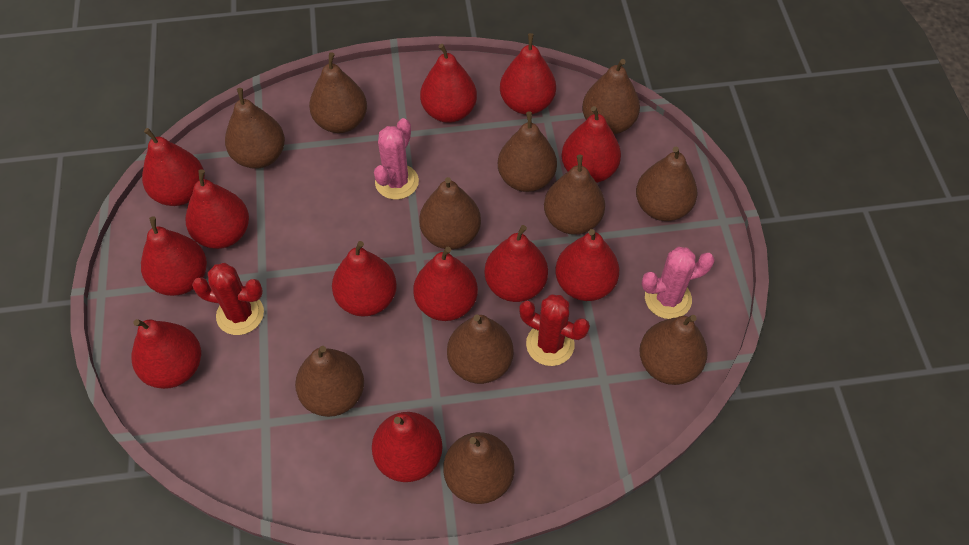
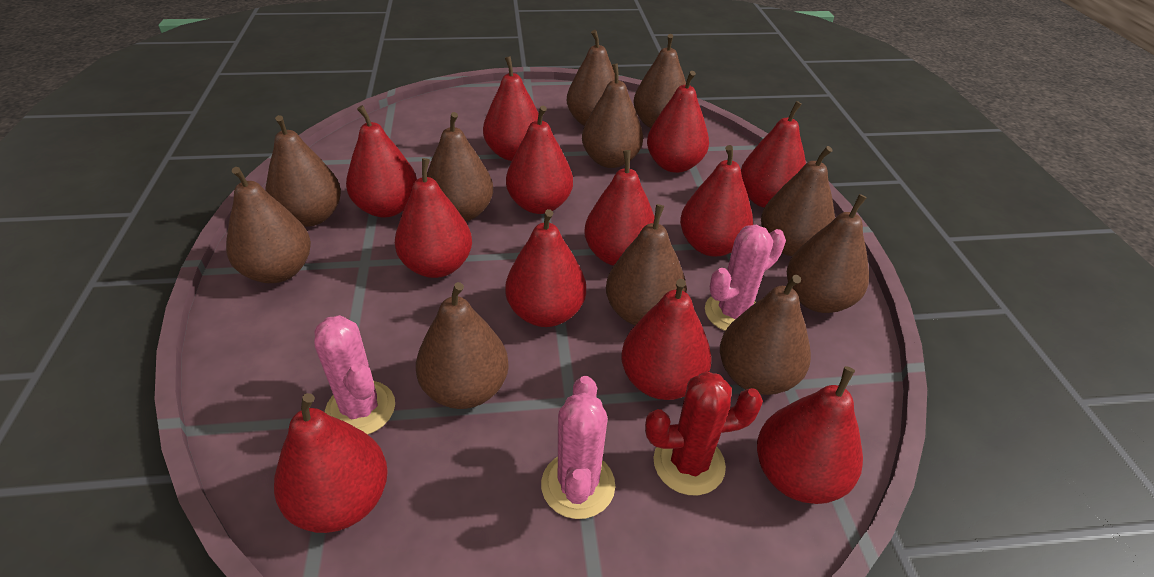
pink cactus: 2 -> 3
red cactus: 2 -> 1

